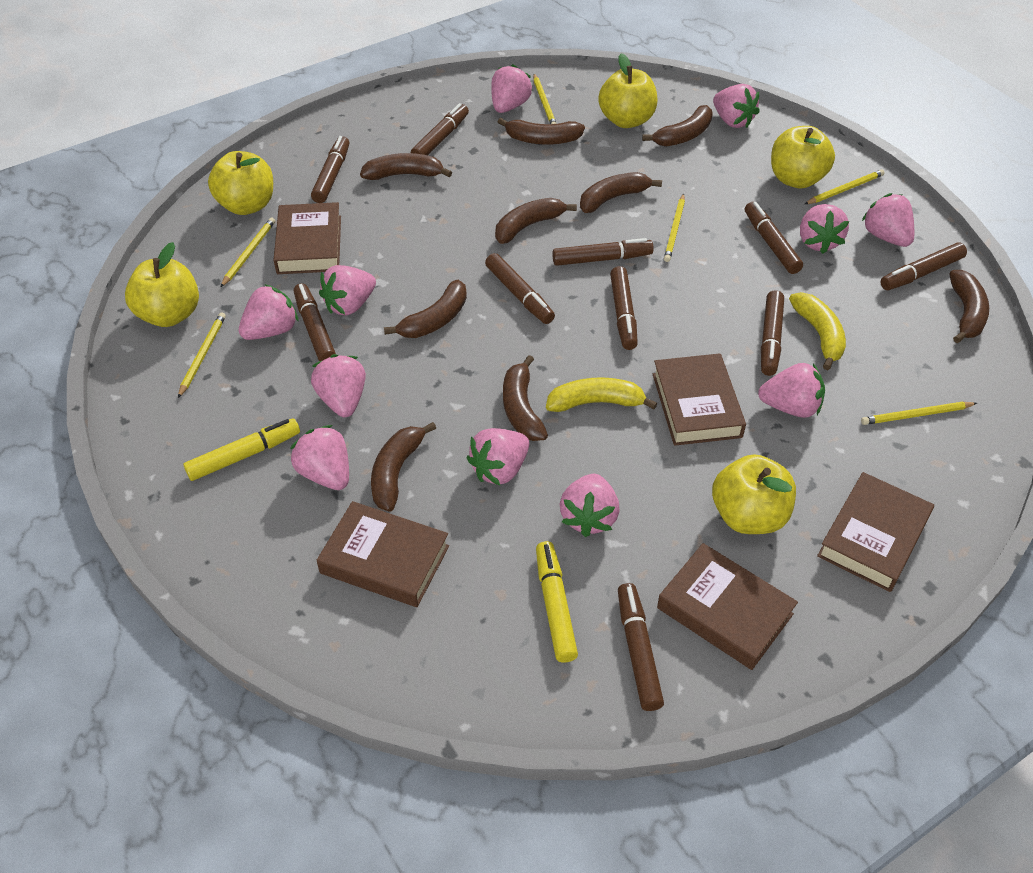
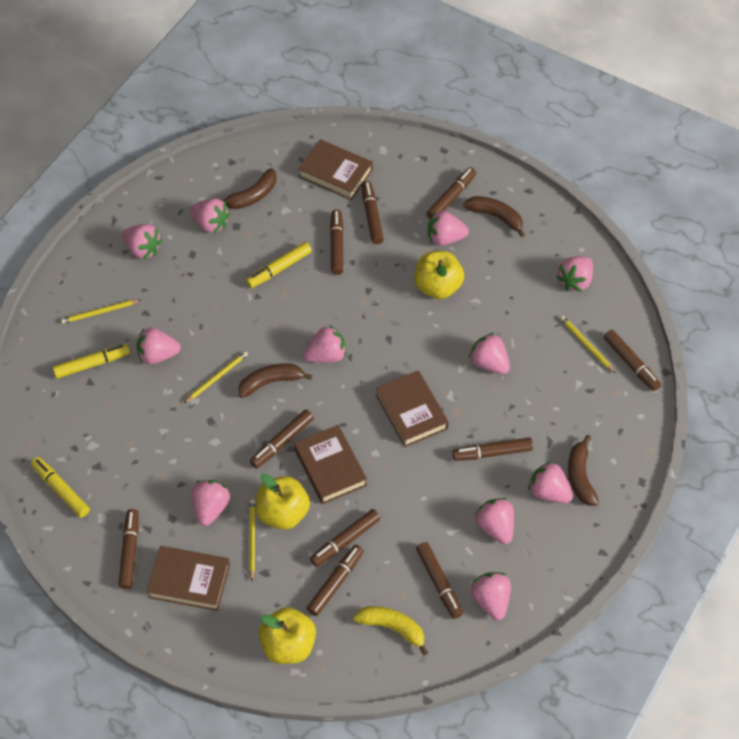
brown banana: 9 -> 4
brown book: 5 -> 4
yellow apple: 5 -> 3
yellow banana: 2 -> 1
yellow marker: 2 -> 3
yellow pencil: 6 -> 4

